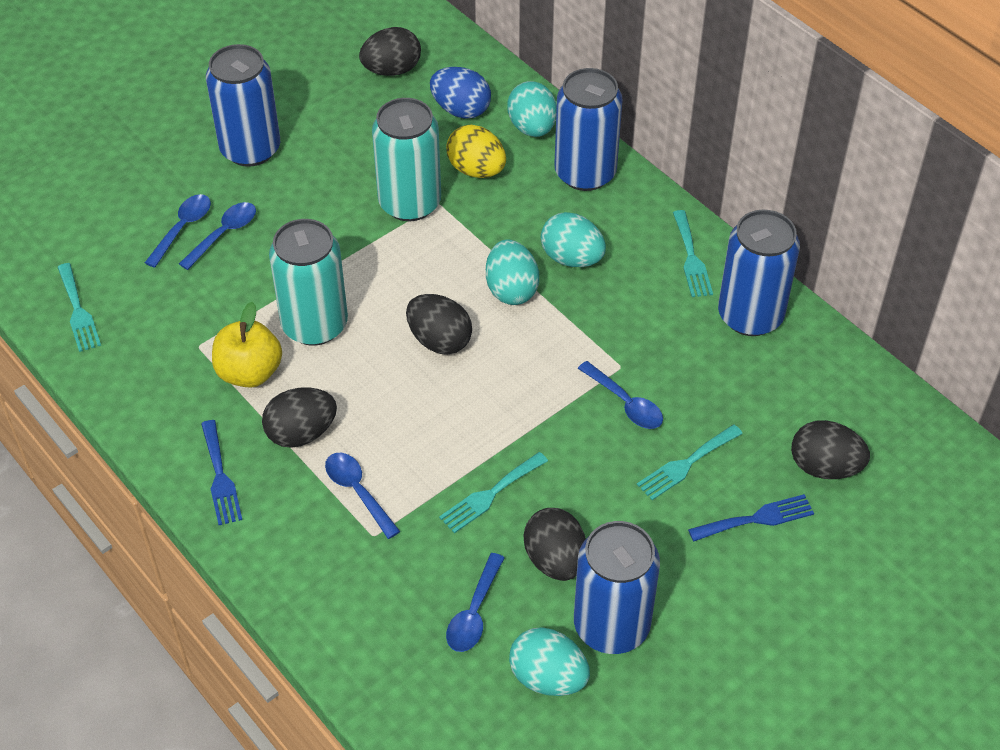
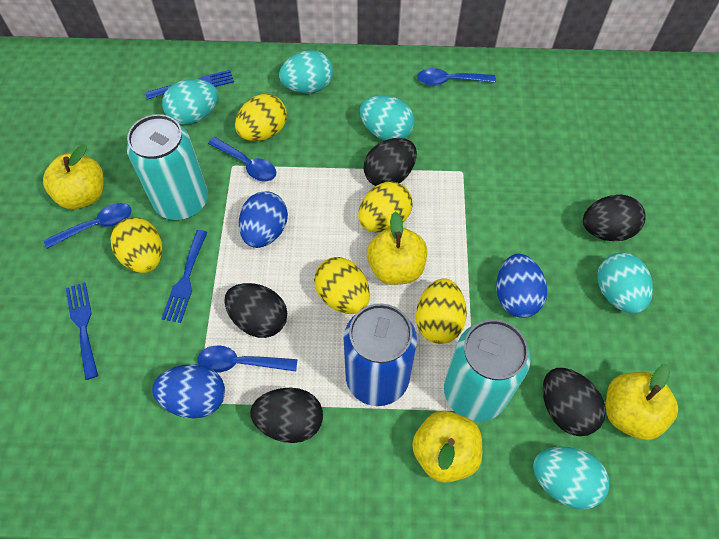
blue can: 4 -> 1
blue egg: 1 -> 3
blue fork: 2 -> 3
blue spoon: 5 -> 4
turquoise egg: 4 -> 5
turquoise fork: 4 -> 0
yellow apple: 1 -> 4
yellow egg: 1 -> 5

